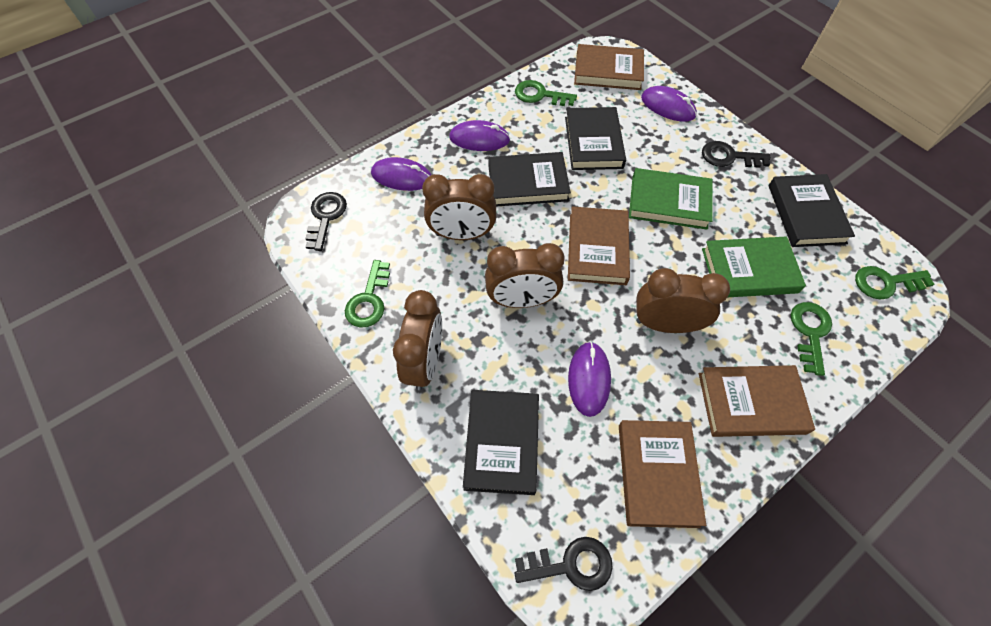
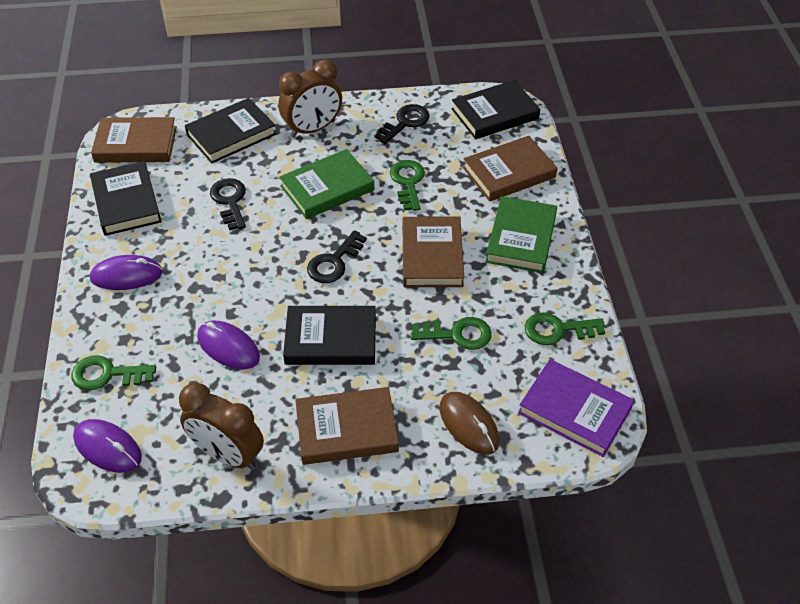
brown clock: 4 -> 2
brown mouse: 0 -> 1
purple book: 0 -> 1
purple mouse: 4 -> 3

